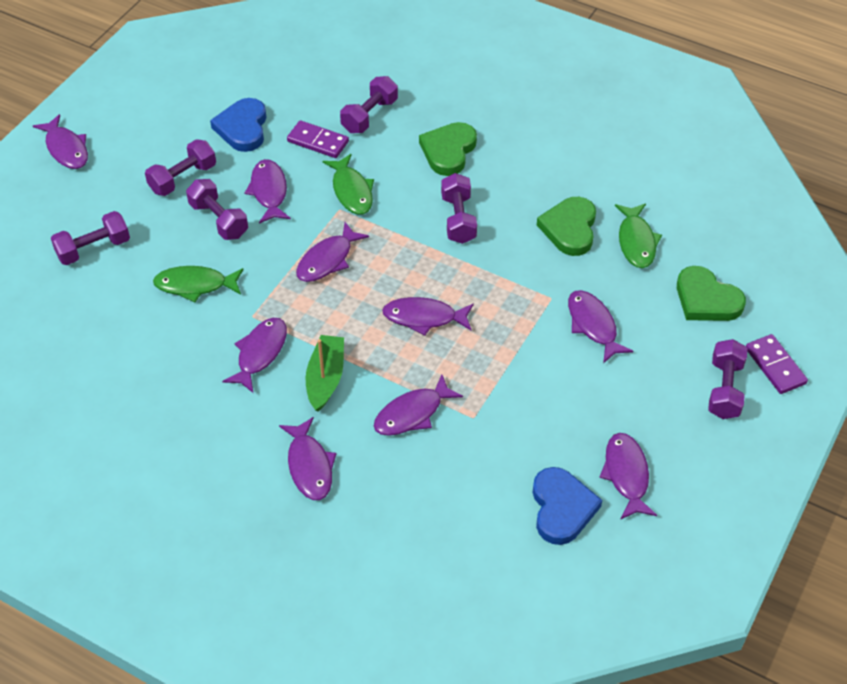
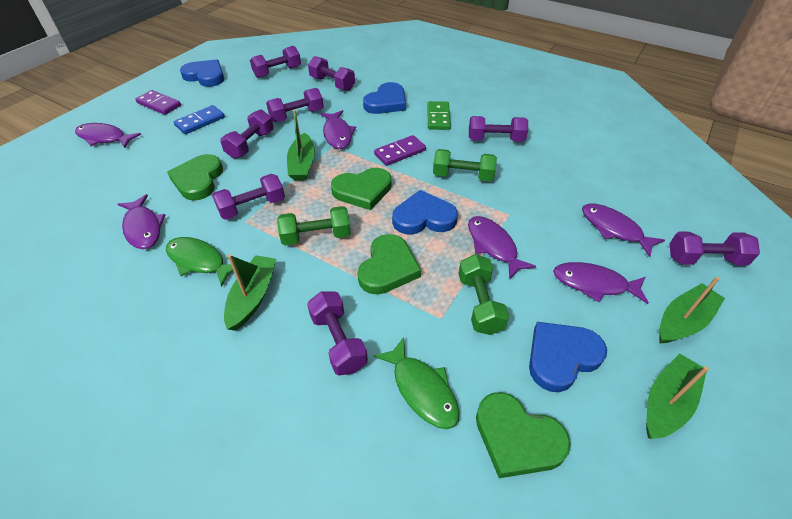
blue domino: 0 -> 1
blue heart: 2 -> 4
green boat: 1 -> 4
green domino: 0 -> 1
green dumbbell: 0 -> 3
green fish: 3 -> 2
green heart: 3 -> 4
purple dumbbell: 6 -> 8
purple fish: 9 -> 6

